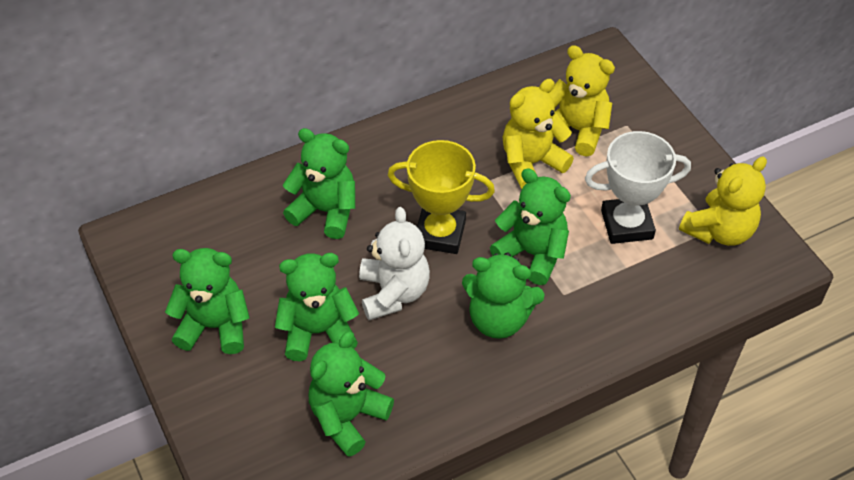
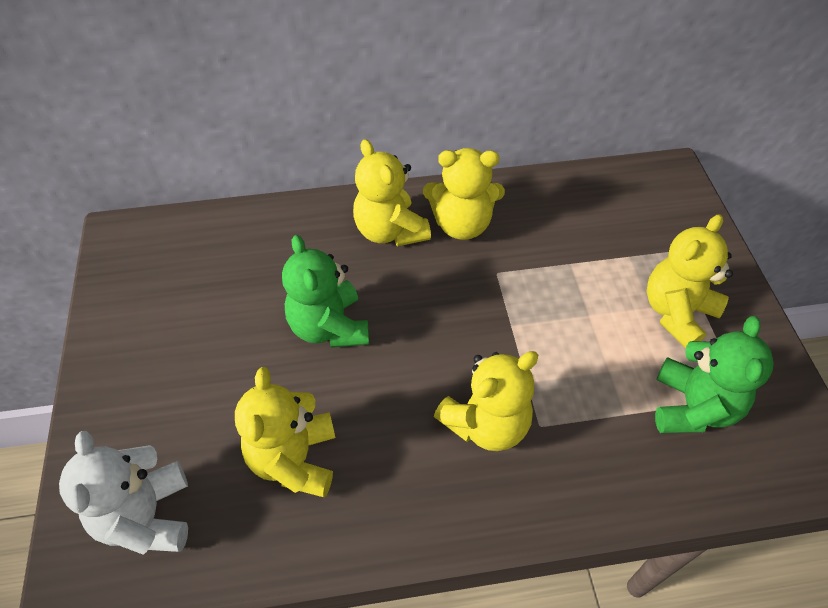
green teddy bear: 6 -> 2
white trophy: 1 -> 0
yellow teddy bear: 3 -> 5
yellow trophy: 1 -> 0

